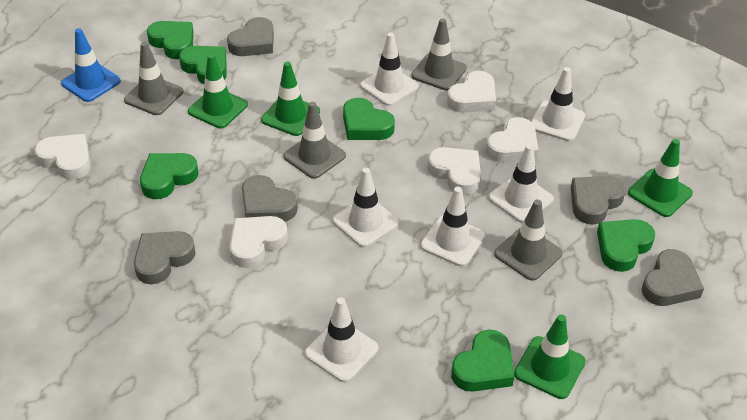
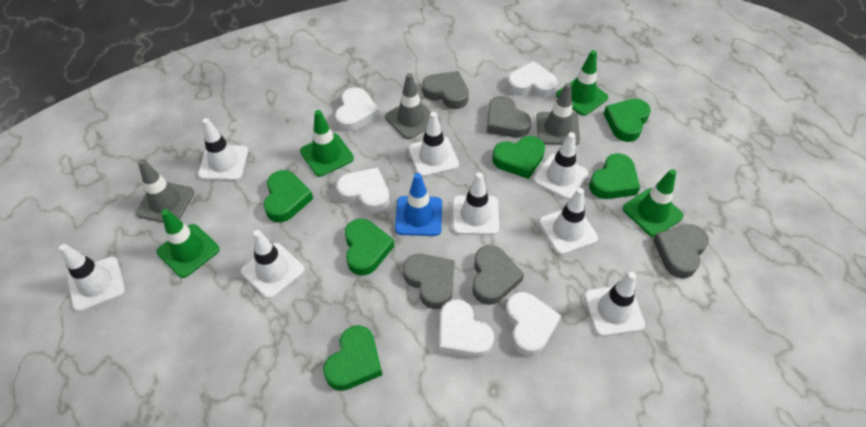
grey traffic cone: 4 -> 3
white traffic cone: 6 -> 8

